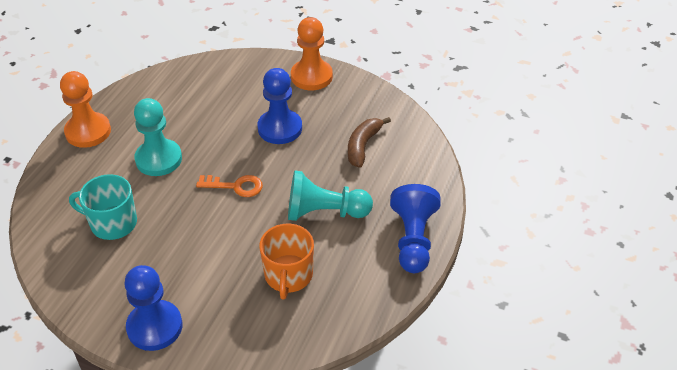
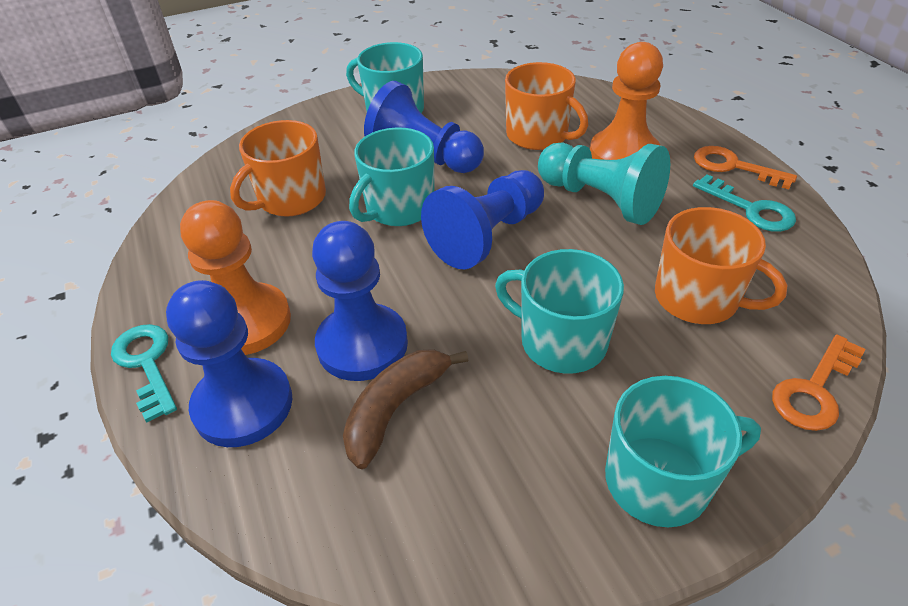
blue pawn: 3 -> 4
orange key: 1 -> 2
orange mug: 1 -> 3
turquoise key: 0 -> 2
turquoise mug: 1 -> 4
turquoise pawn: 2 -> 1

